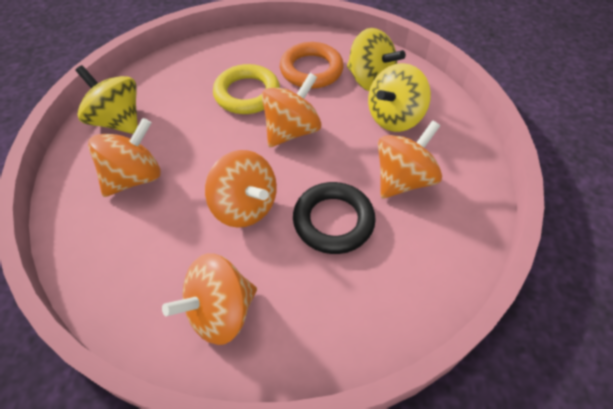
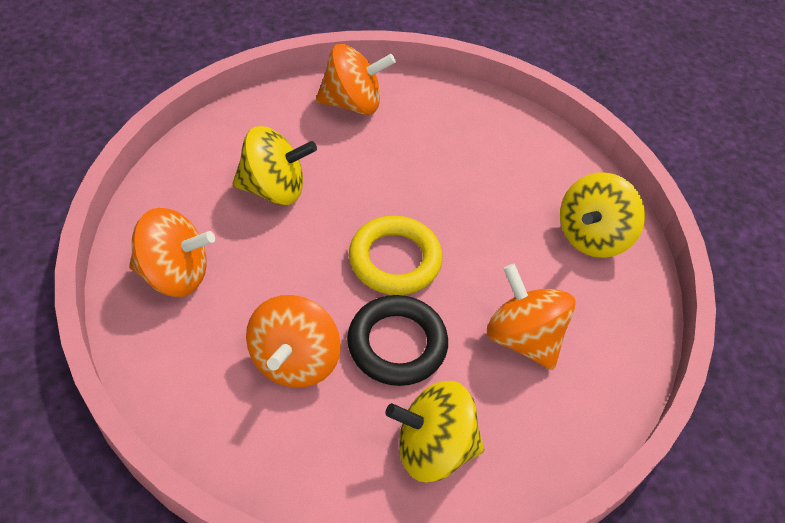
orange ring: 1 -> 0
orange spinning top: 5 -> 4

